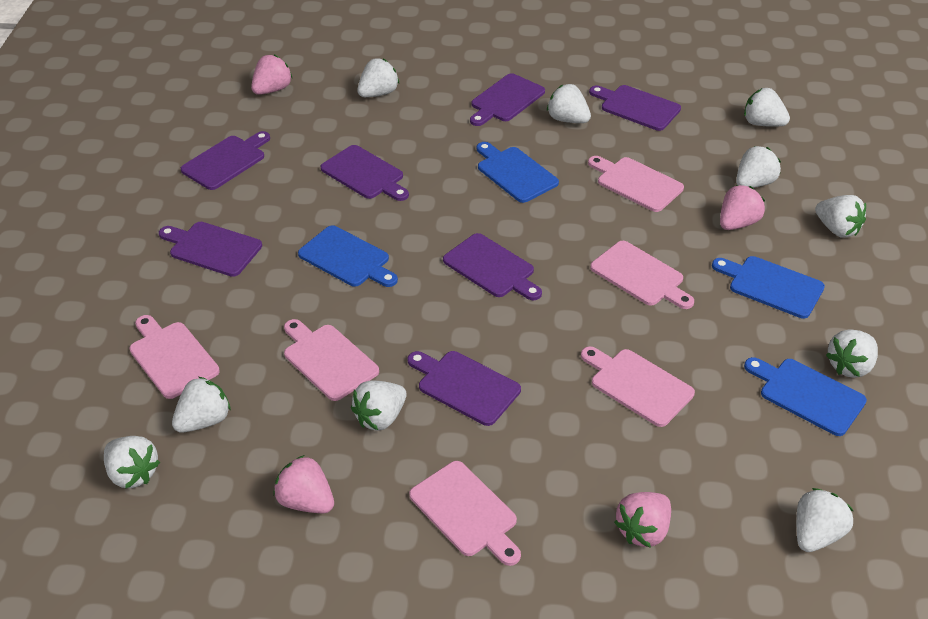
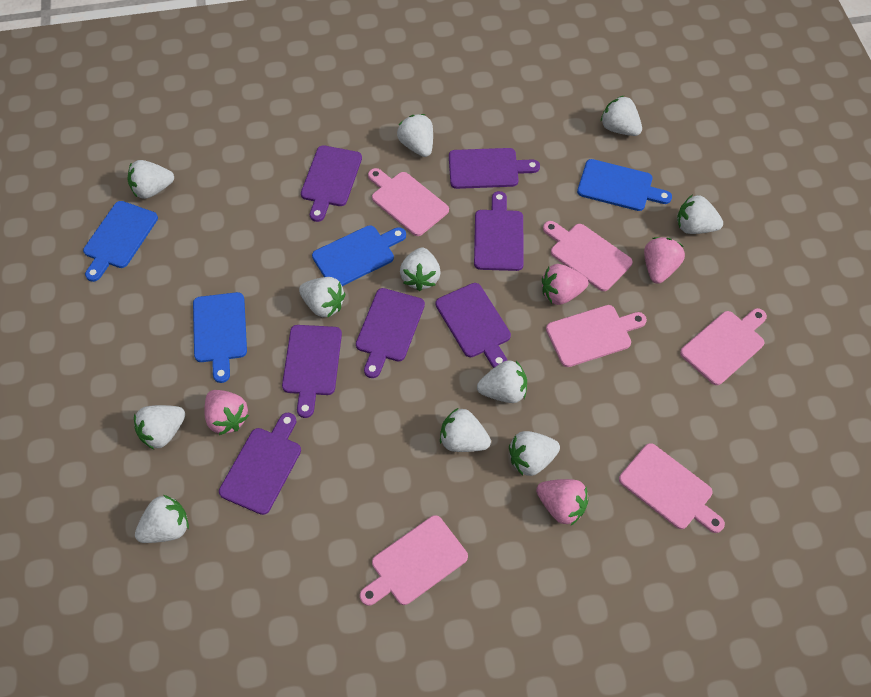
white strawberry: 10 -> 11

